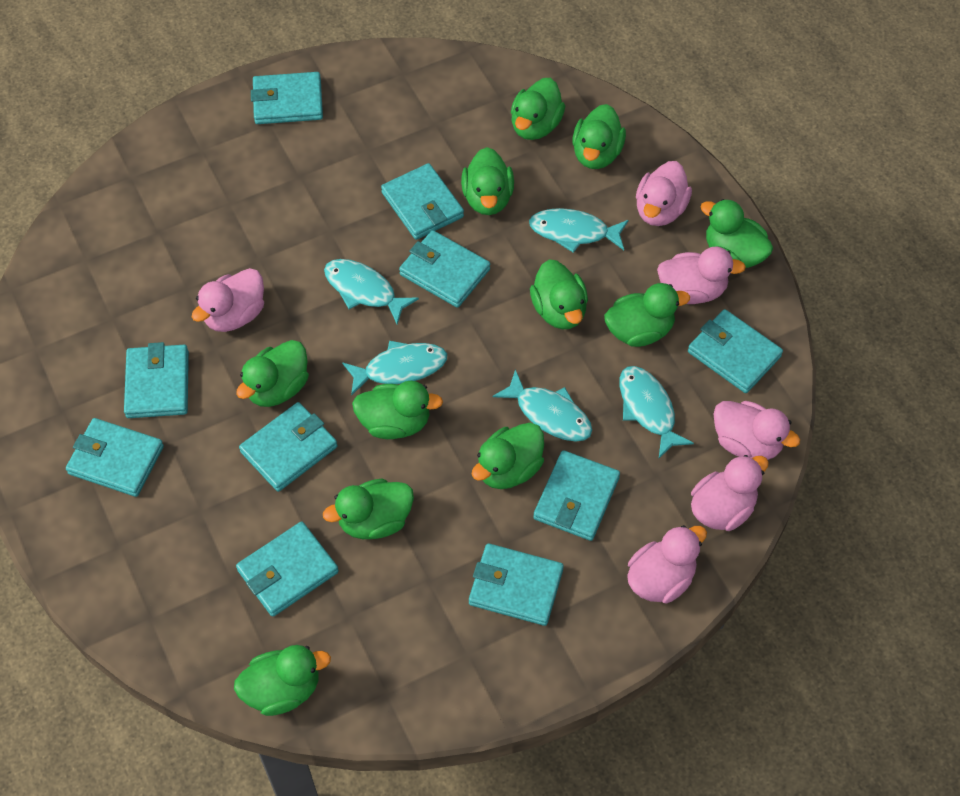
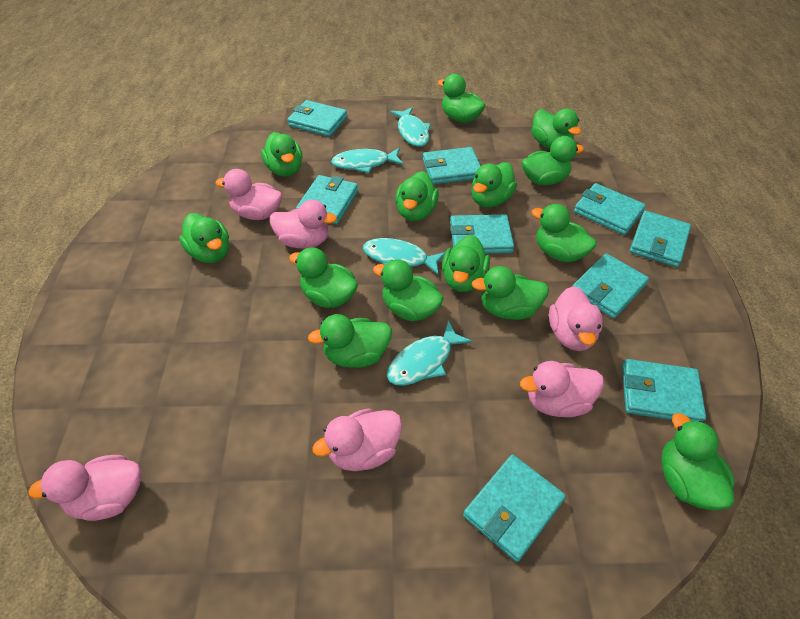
green duck: 11 -> 14
turquoise fish: 5 -> 4
turquoise wallet: 10 -> 9

